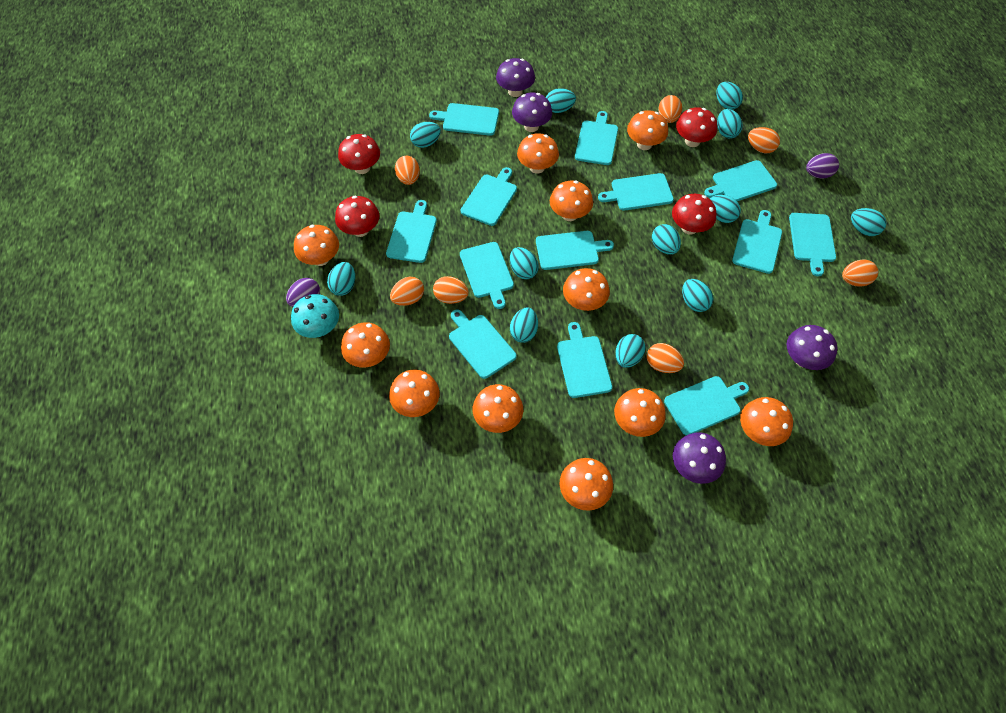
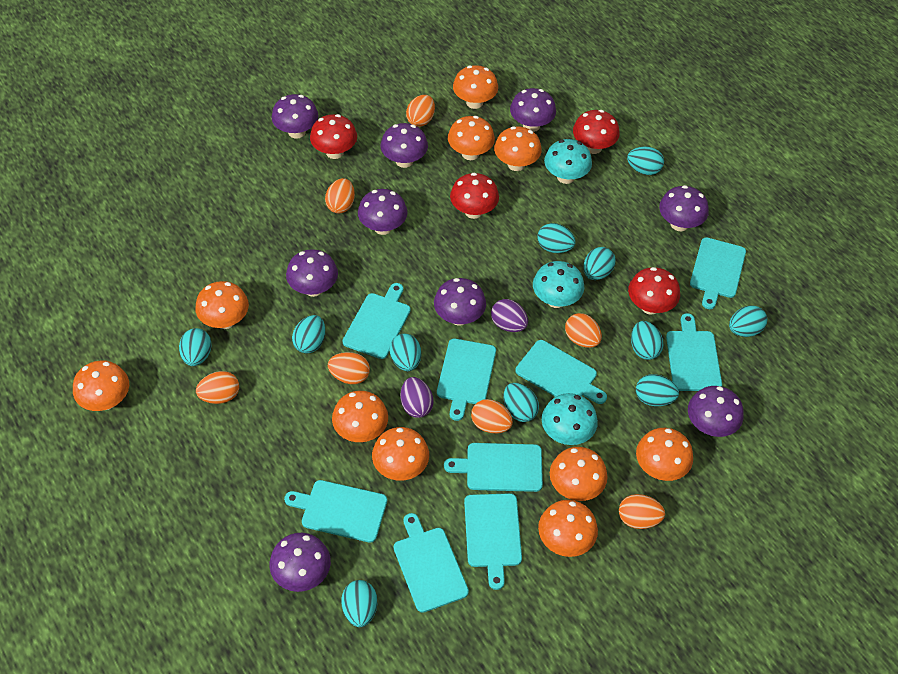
orange mushroom: 11 -> 10
purple mushroom: 4 -> 9
turquoise cutting board: 13 -> 9
turquoise egg: 12 -> 11
turquoise mushroom: 1 -> 3

